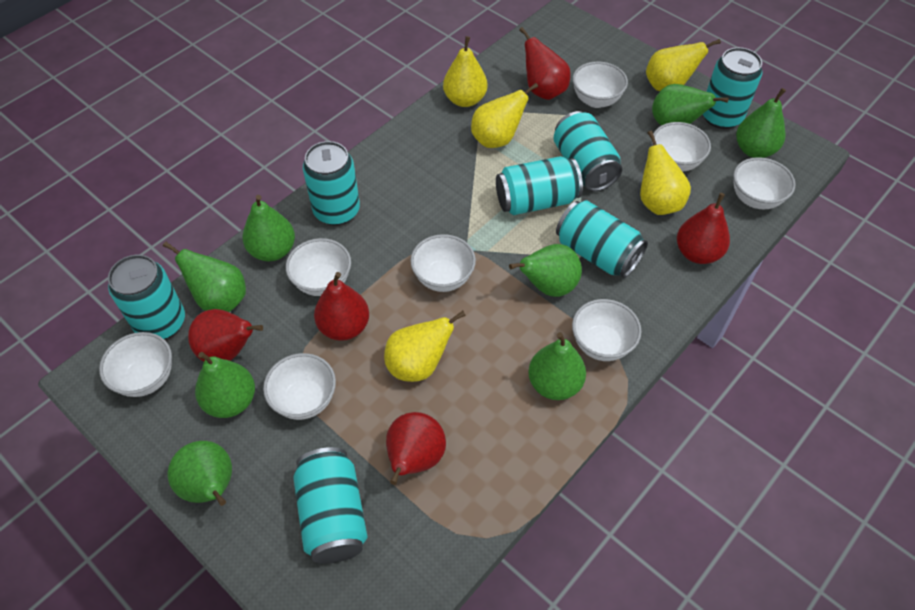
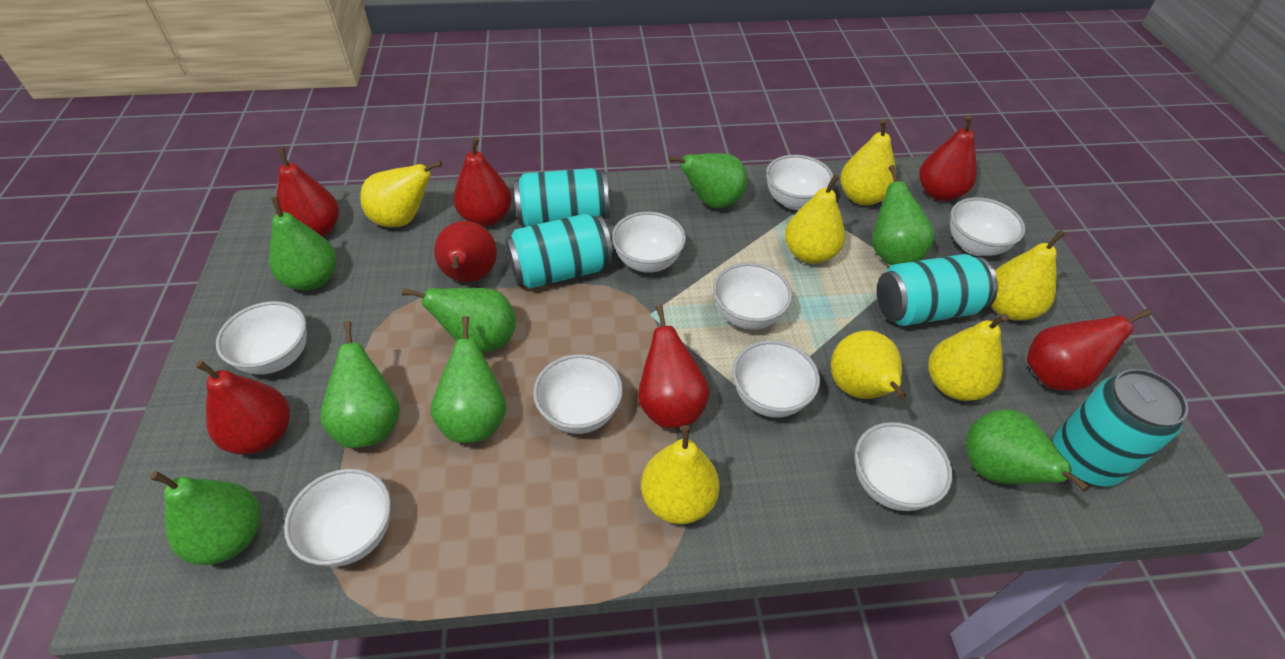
red pear: 5 -> 7
turquoise can: 7 -> 4
white bowl: 8 -> 9
yellow pear: 5 -> 7

